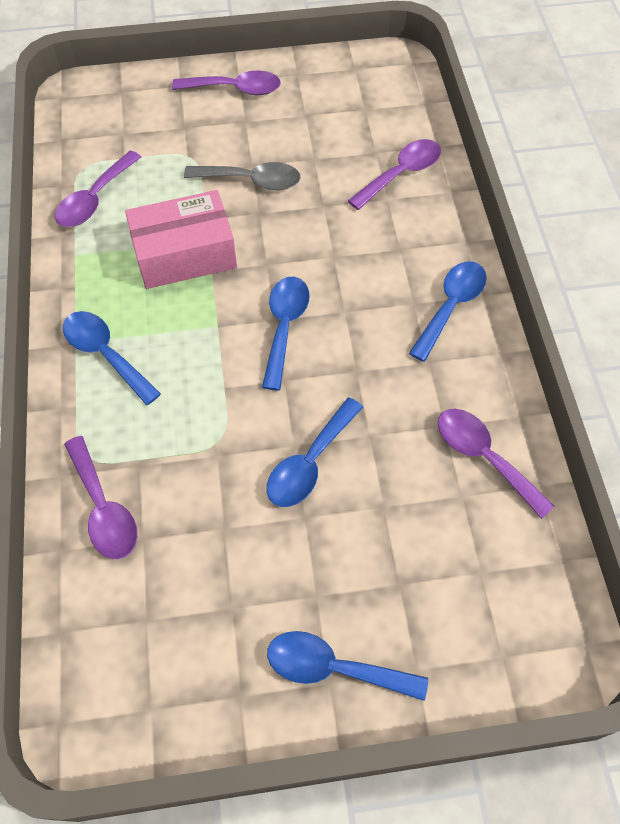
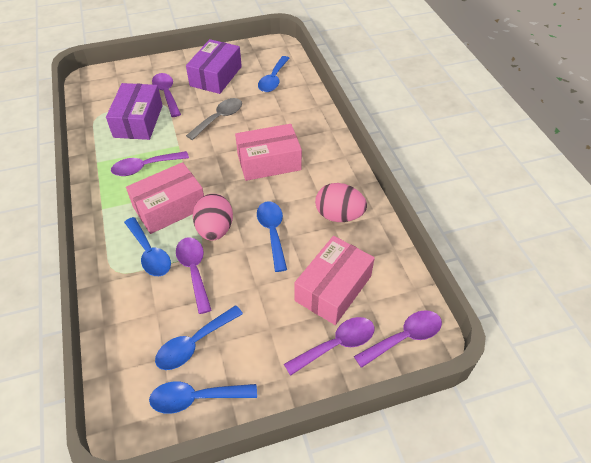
pink box: 1 -> 3
pink egg: 0 -> 2
purple box: 0 -> 2

